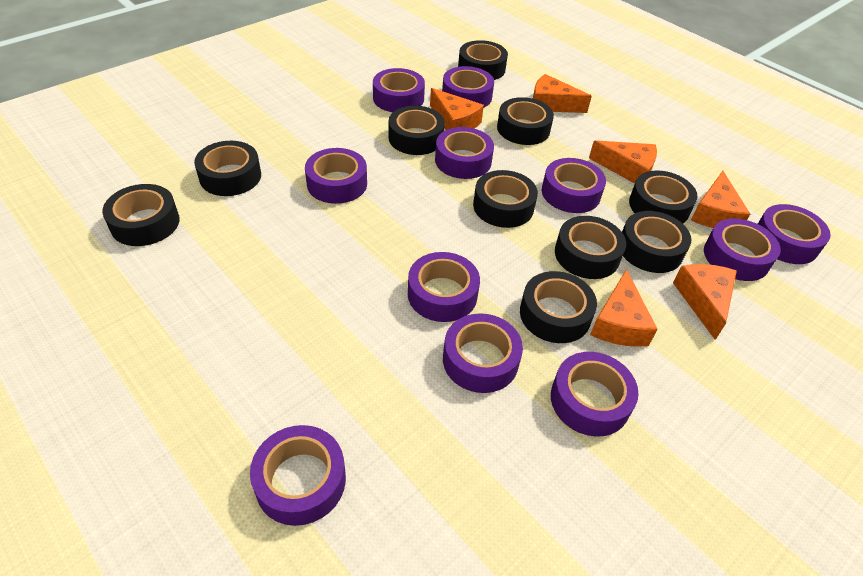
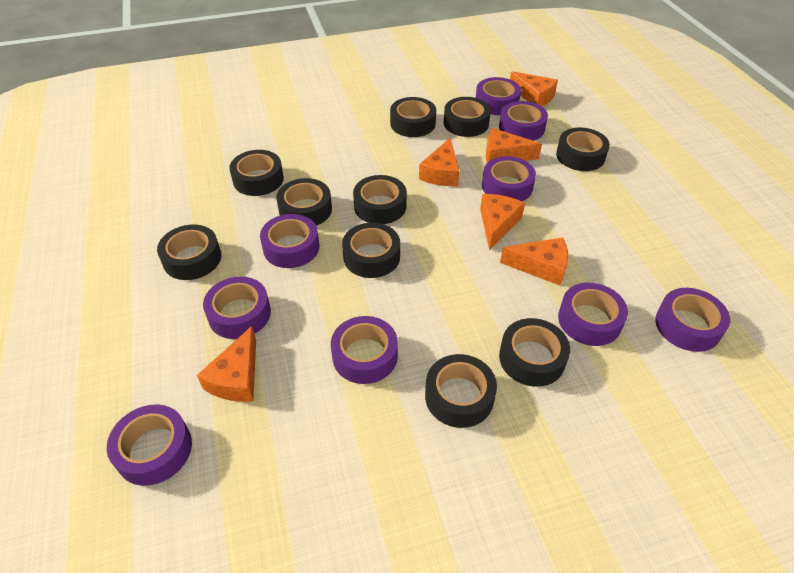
purple tape: 11 -> 9

